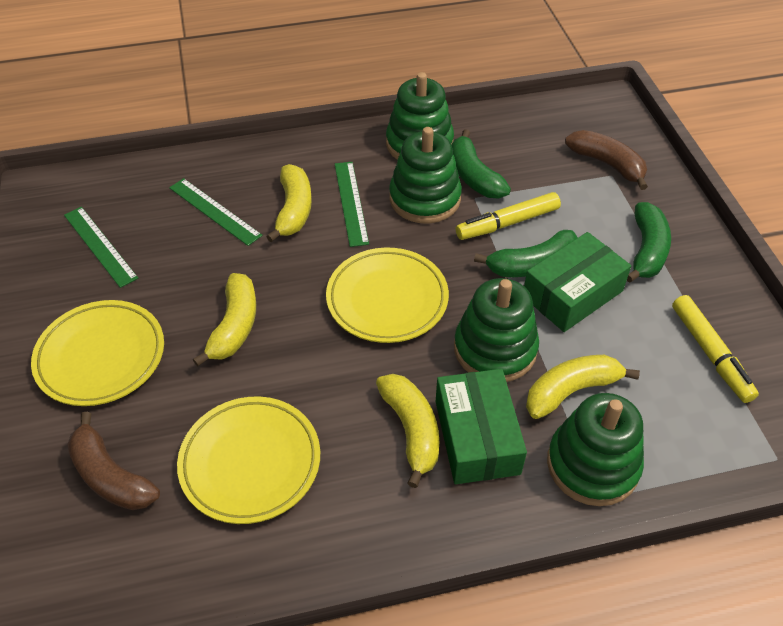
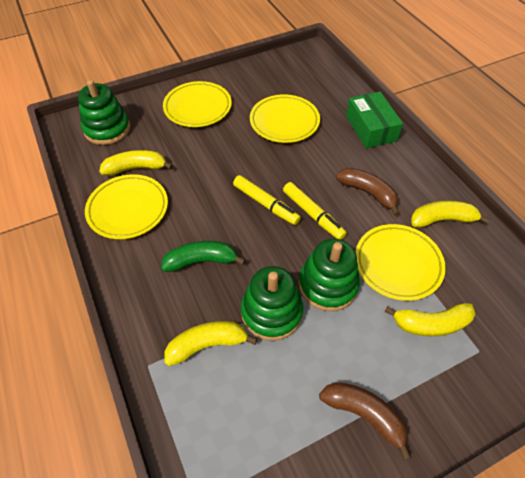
green banana: 3 -> 1
green box: 2 -> 1
green ruler: 3 -> 0
green stacking toy: 4 -> 3
yellow plate: 3 -> 4

